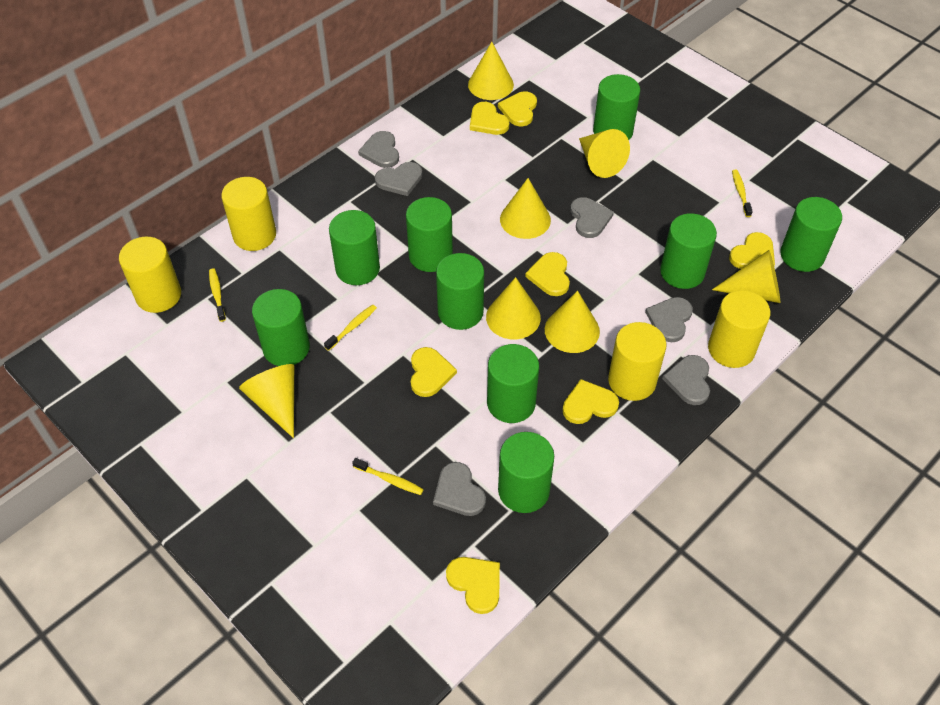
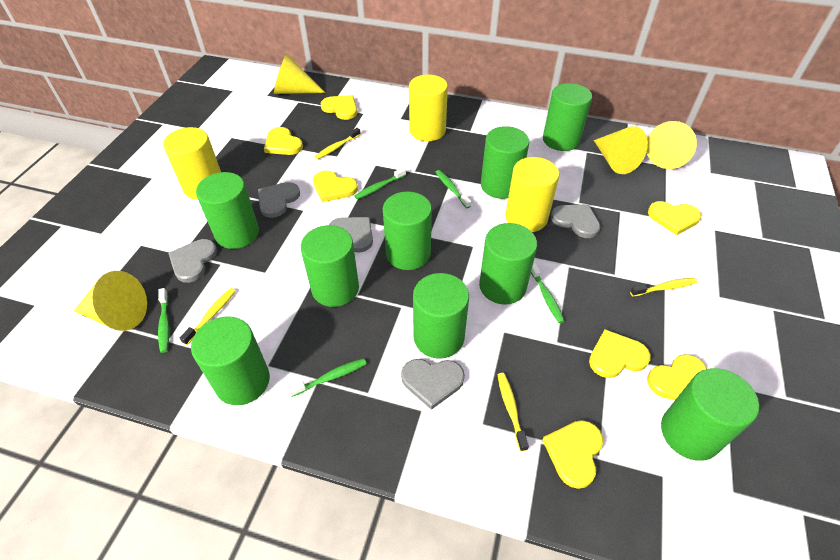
green toothbrush: 0 -> 5
grey heart: 6 -> 5
yellow cone: 7 -> 4
yellow cylinder: 4 -> 3

